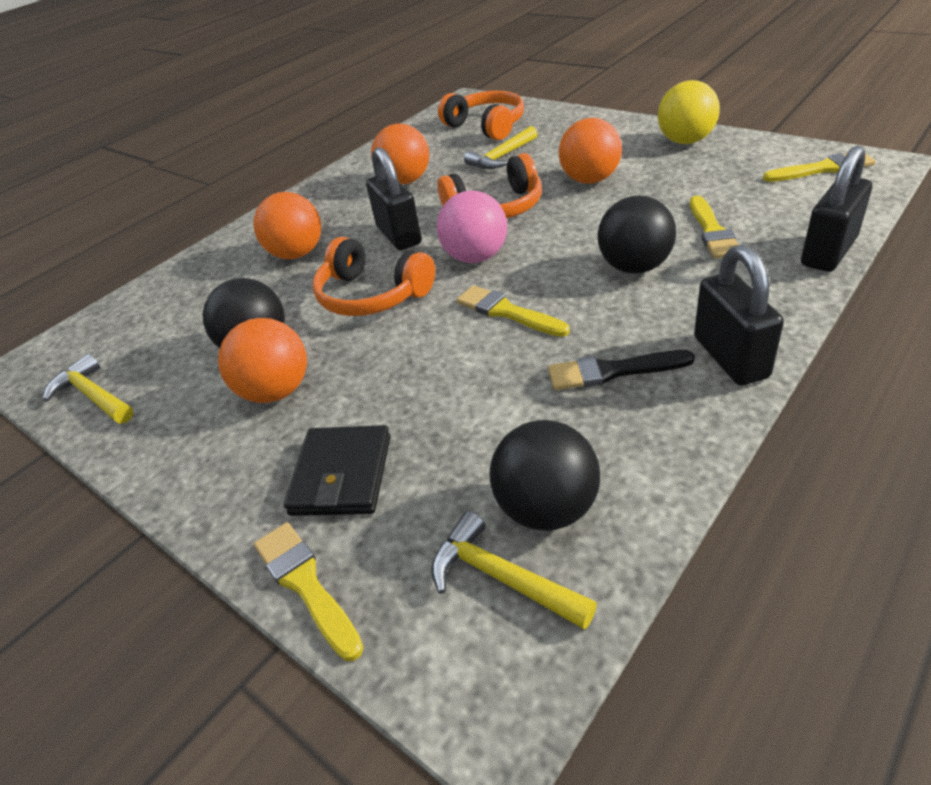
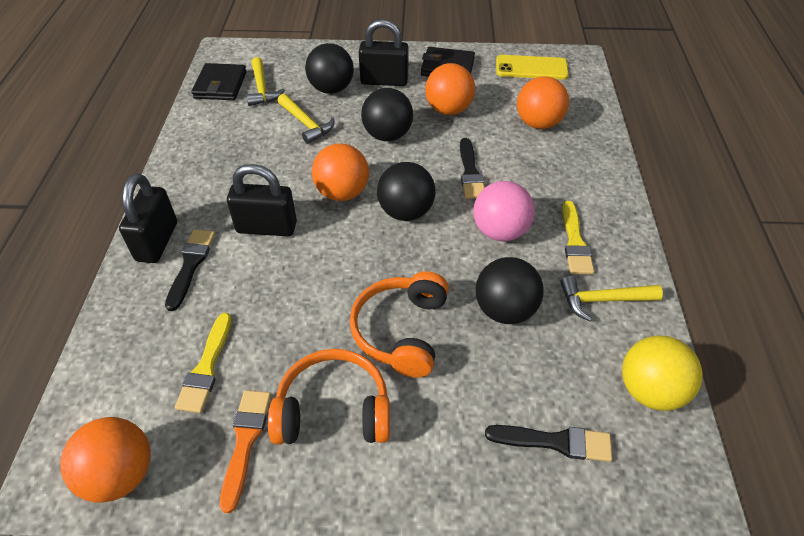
black ball: 3 -> 4
black brush: 1 -> 3
black wallet: 1 -> 2
orange brush: 0 -> 1
orange headphones: 3 -> 2
yellow brush: 4 -> 2
yellow phone: 0 -> 1

